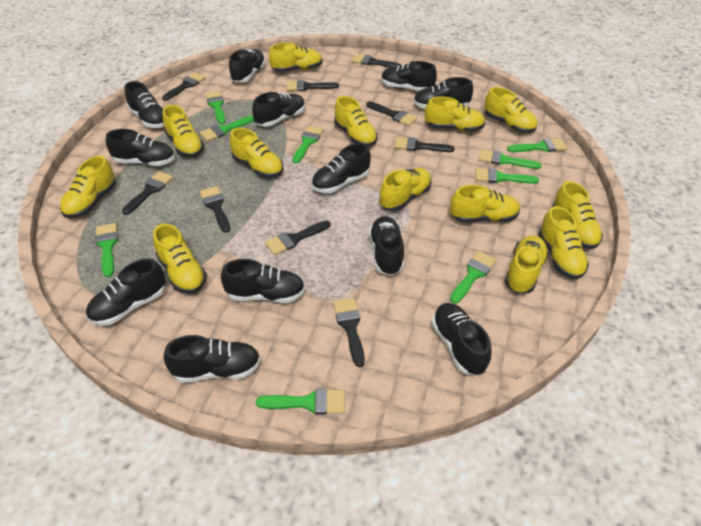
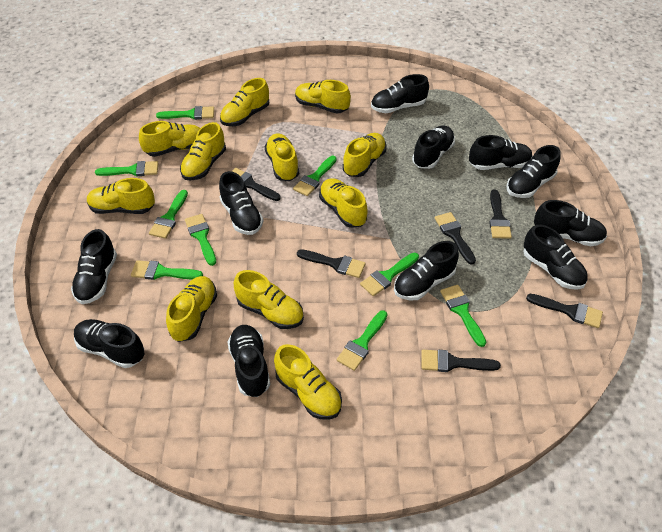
black brush: 9 -> 6
black shoe: 12 -> 11
yellow shoe: 13 -> 11

